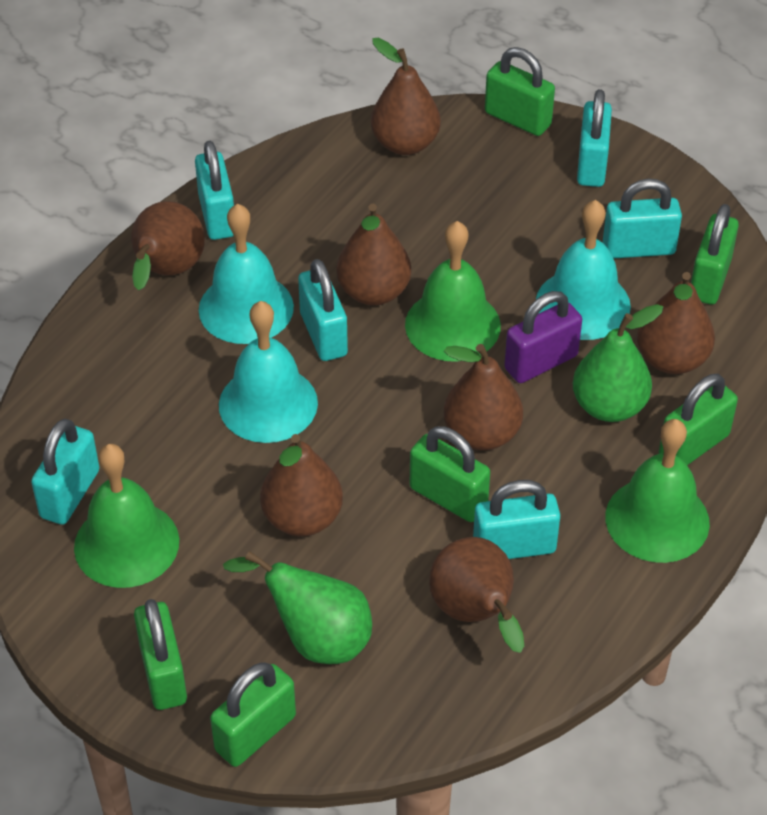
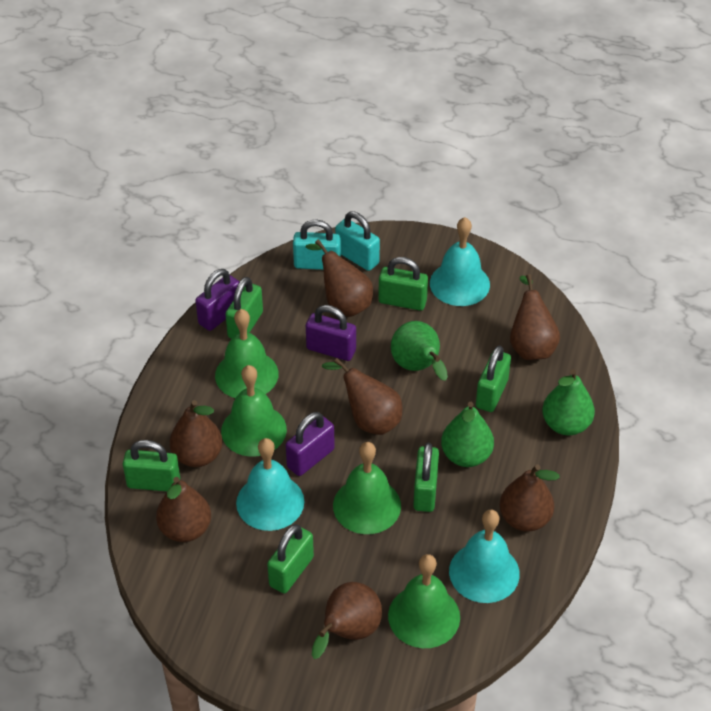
green bell: 3 -> 4
green pear: 2 -> 3
purple padlock: 1 -> 3
turquoise padlock: 6 -> 2

